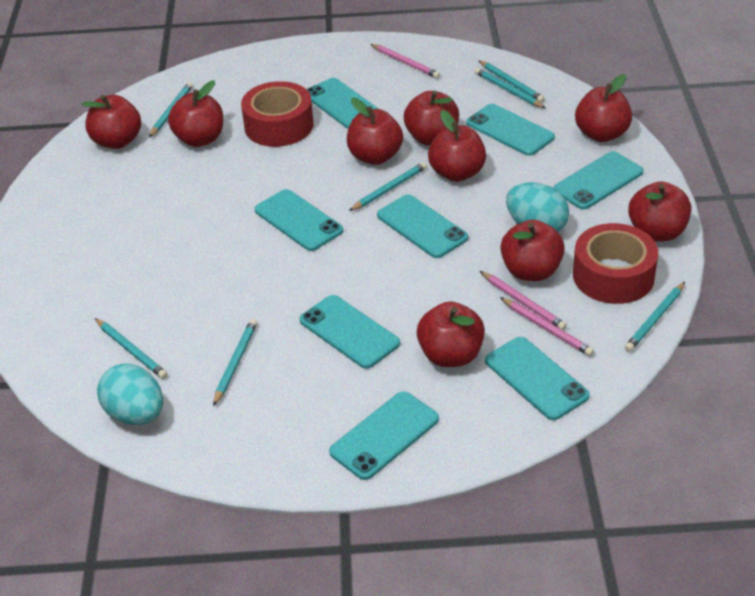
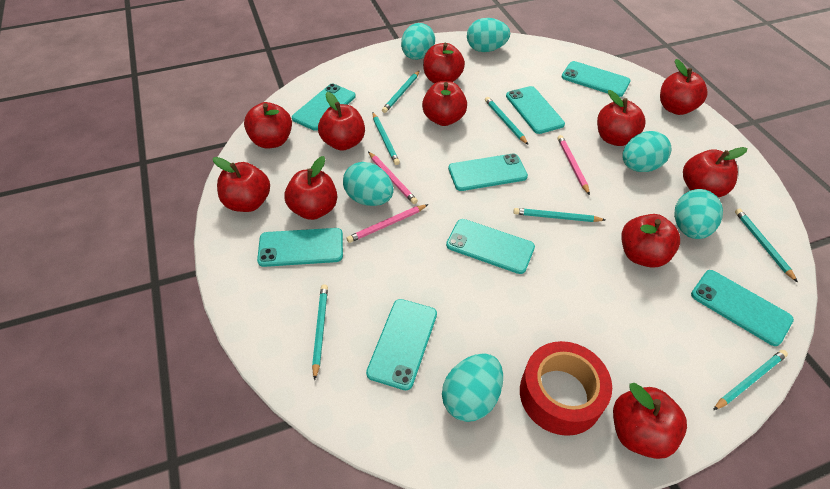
red apple: 9 -> 11
red tape: 2 -> 1
turquoise egg: 2 -> 6

